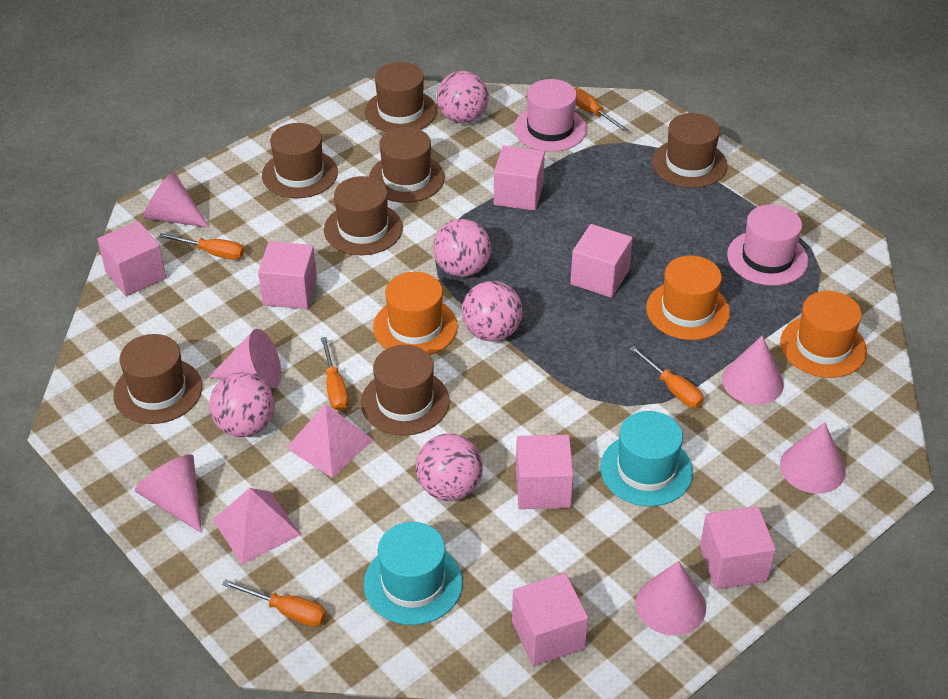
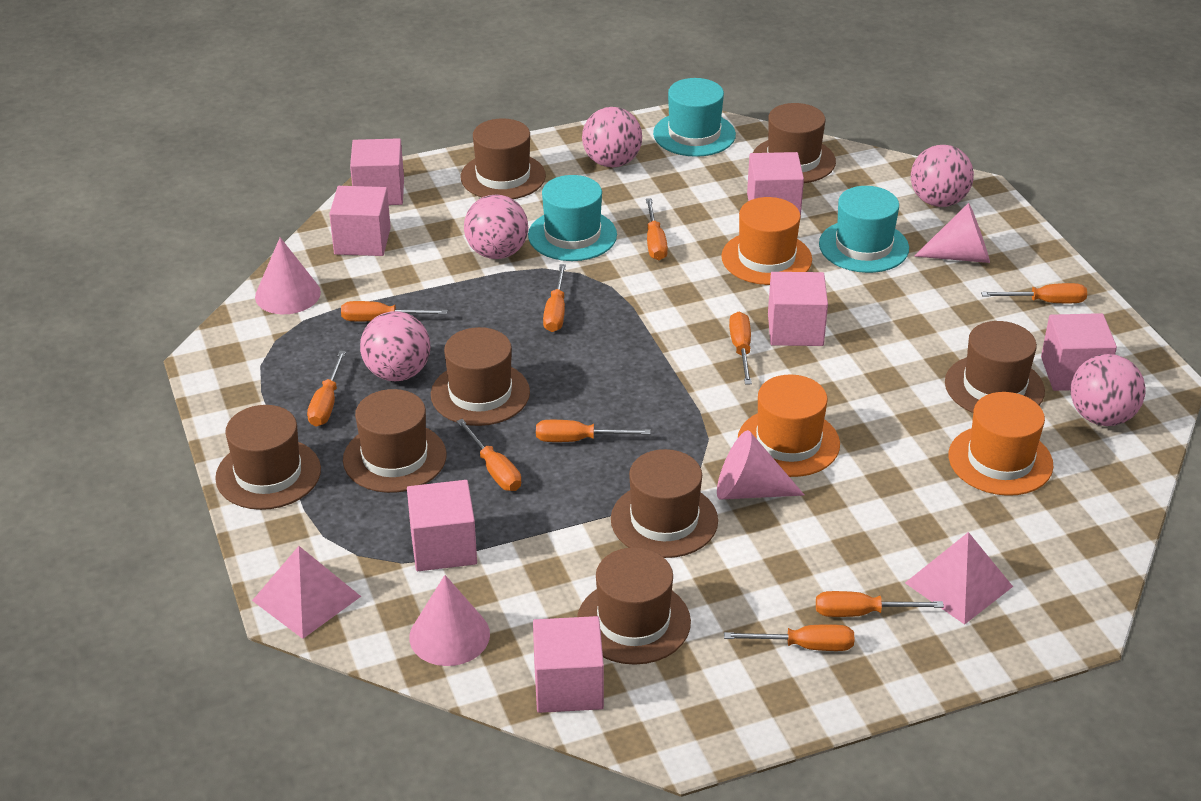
brown hat: 7 -> 8
orange screwdriver: 5 -> 10
pink cone: 6 -> 4
pink hat: 2 -> 0
turquoise hat: 2 -> 3

